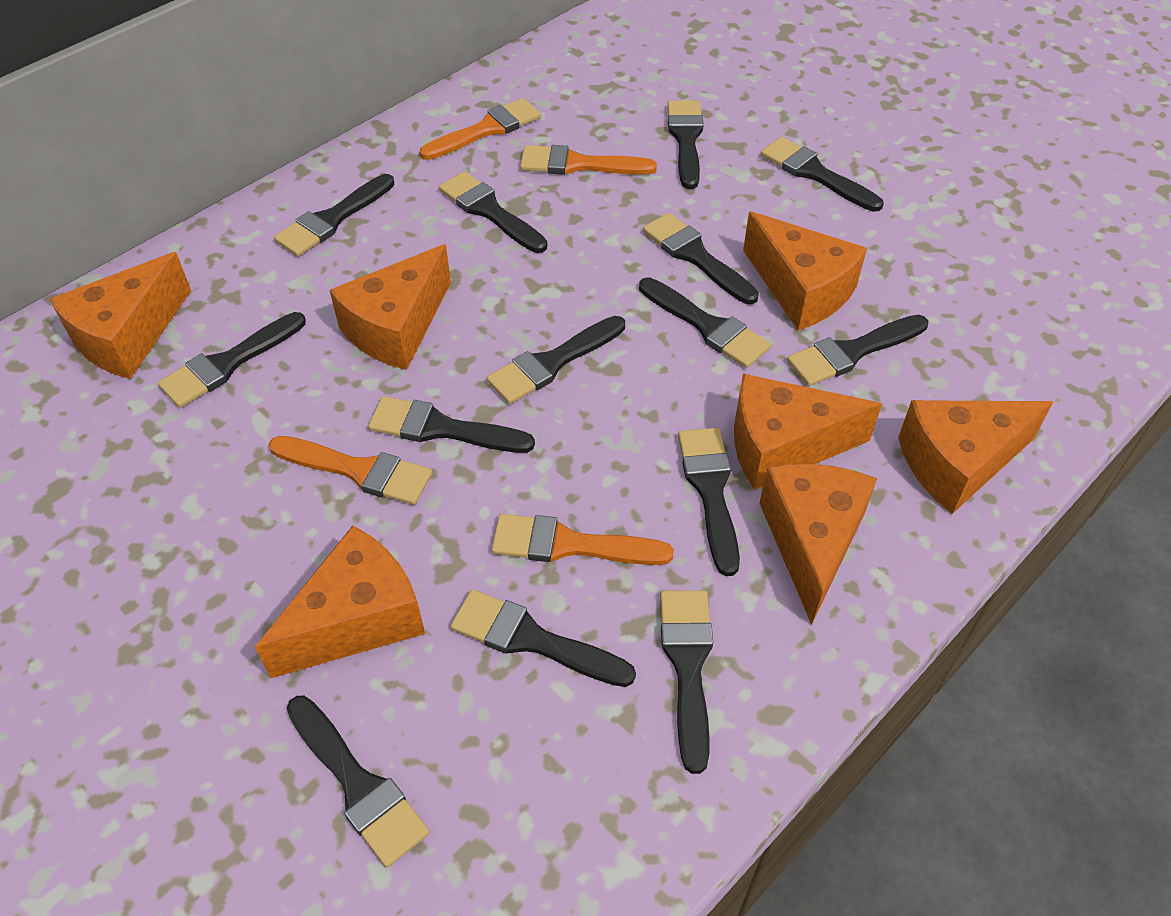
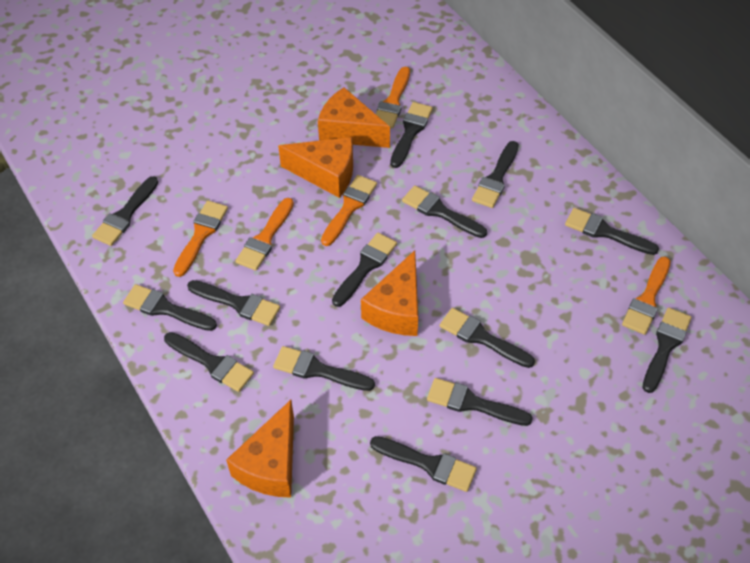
orange brush: 4 -> 5
orange cheese: 7 -> 4

